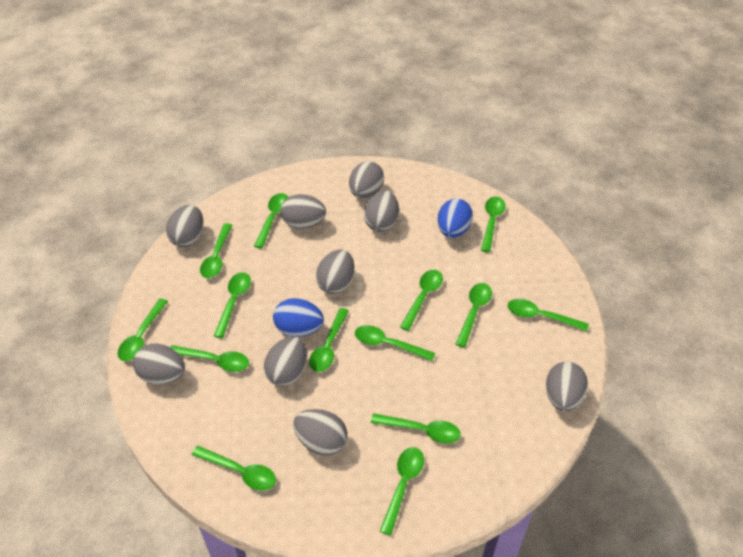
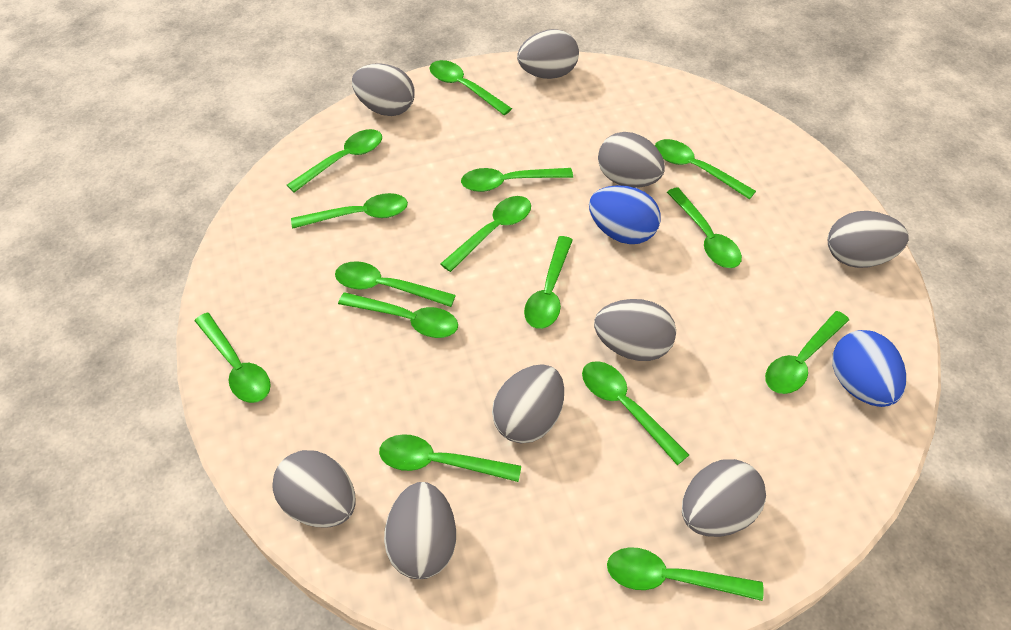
green spoon: 14 -> 15

